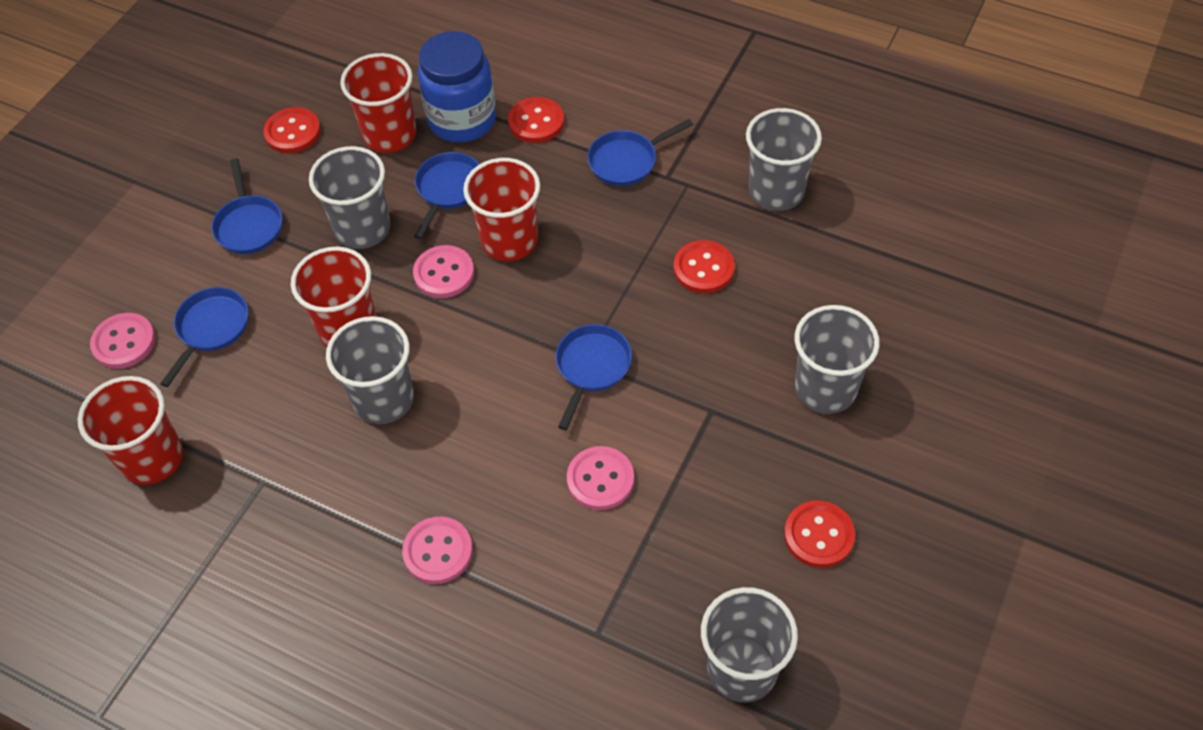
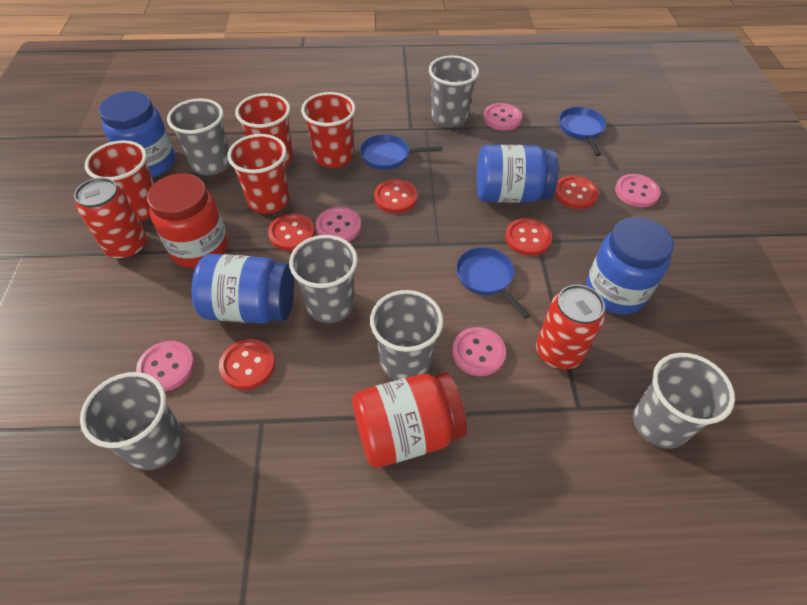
blue jar: 1 -> 4
blue pan: 5 -> 3
grey cup: 5 -> 6
pink button: 4 -> 5
red button: 4 -> 5
red can: 0 -> 2
red jar: 0 -> 2

